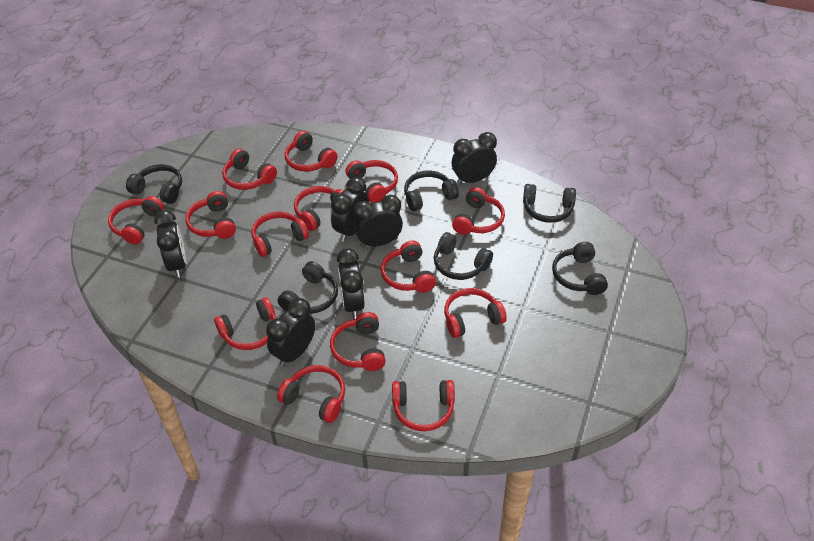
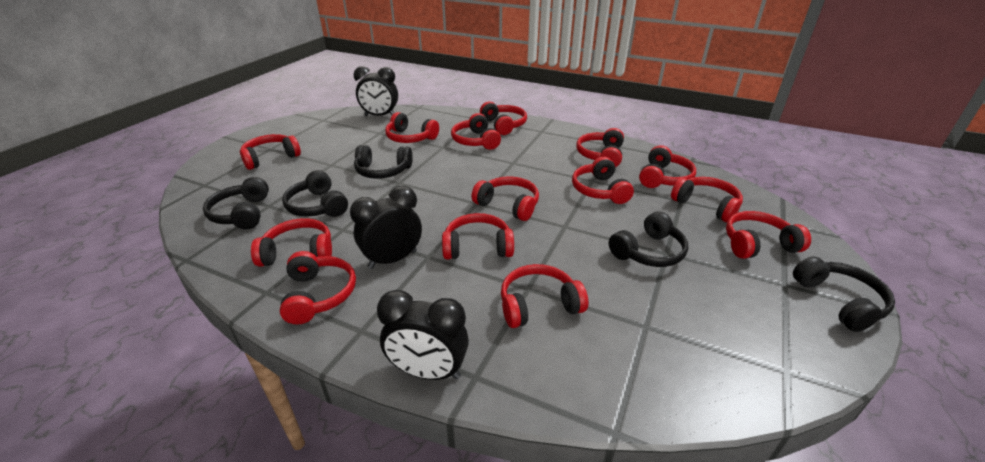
black clock: 6 -> 3
black headphones: 6 -> 5

